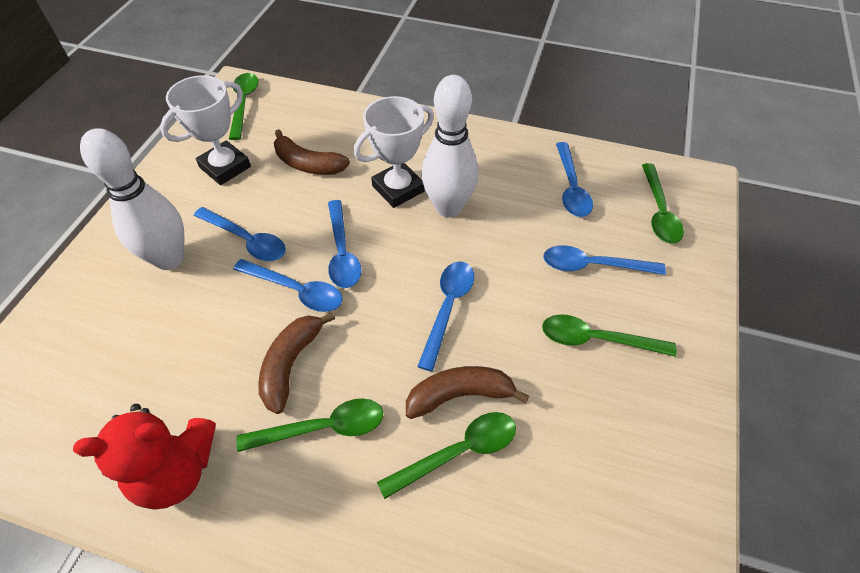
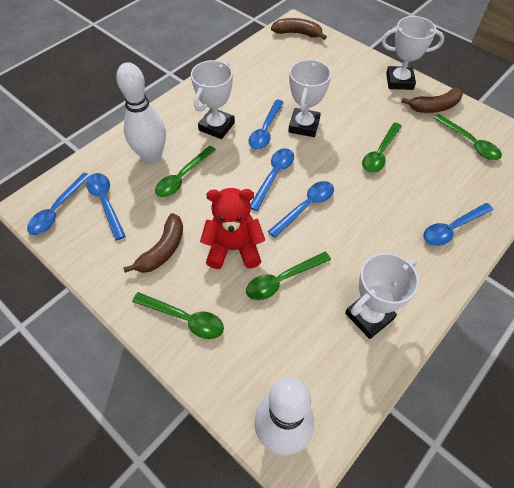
white trophy: 2 -> 4

